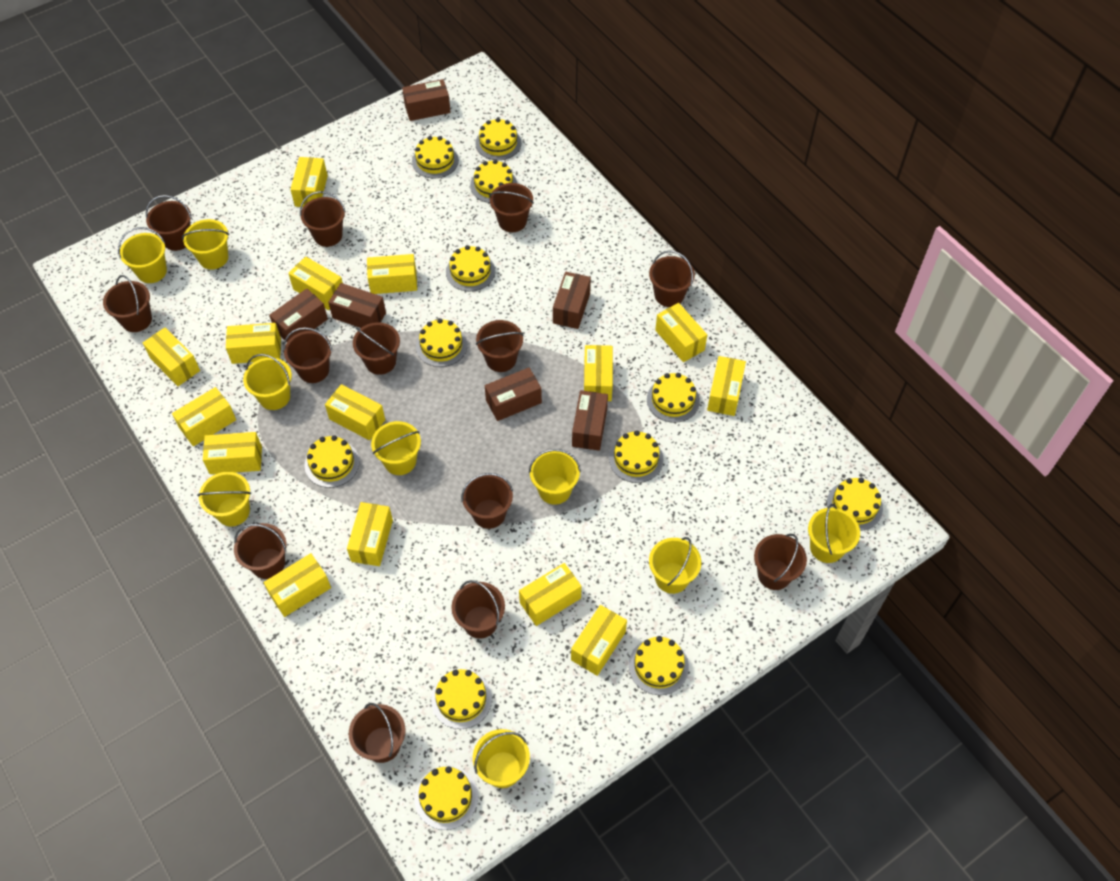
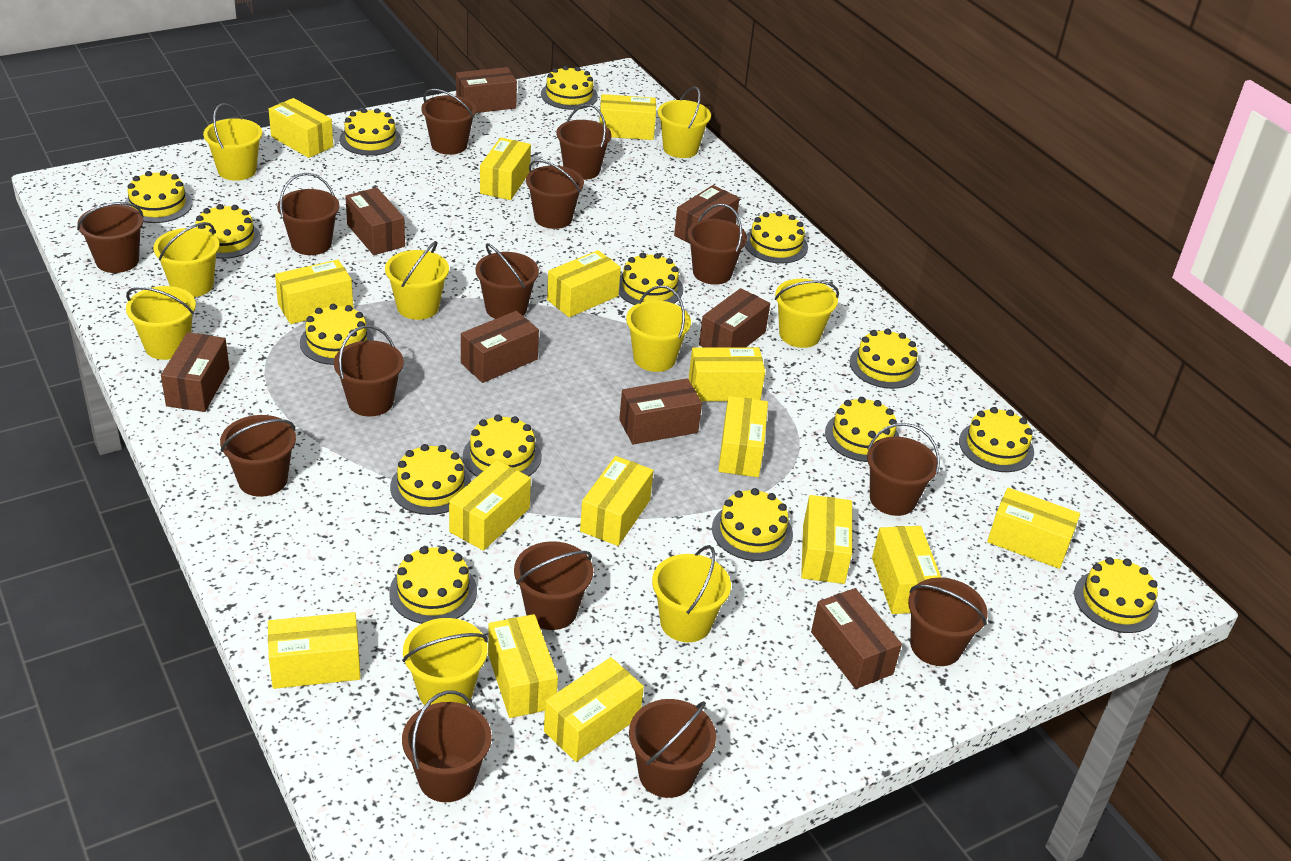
brown box: 6 -> 8
brown bucket: 13 -> 14
yellow cake: 12 -> 15

